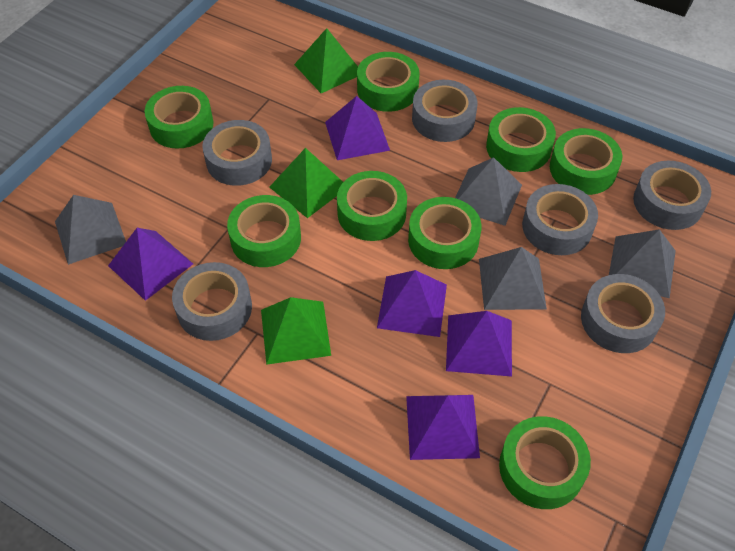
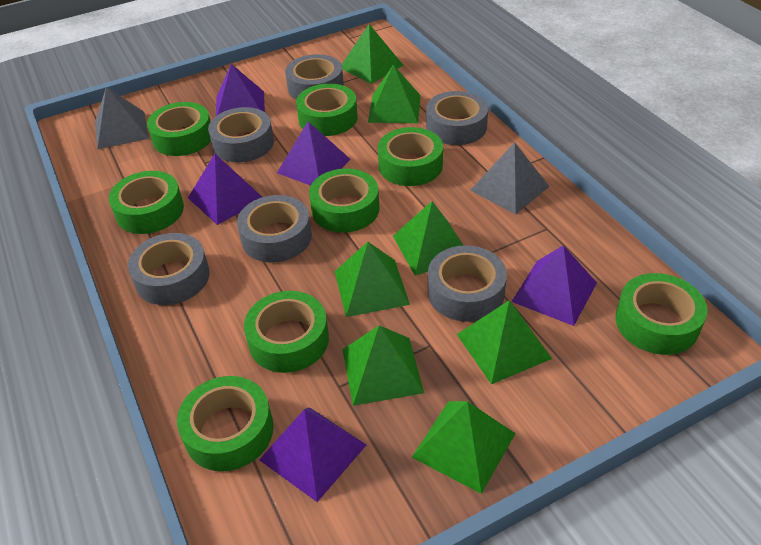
green pyramid: 3 -> 7
grey pyramid: 4 -> 2

